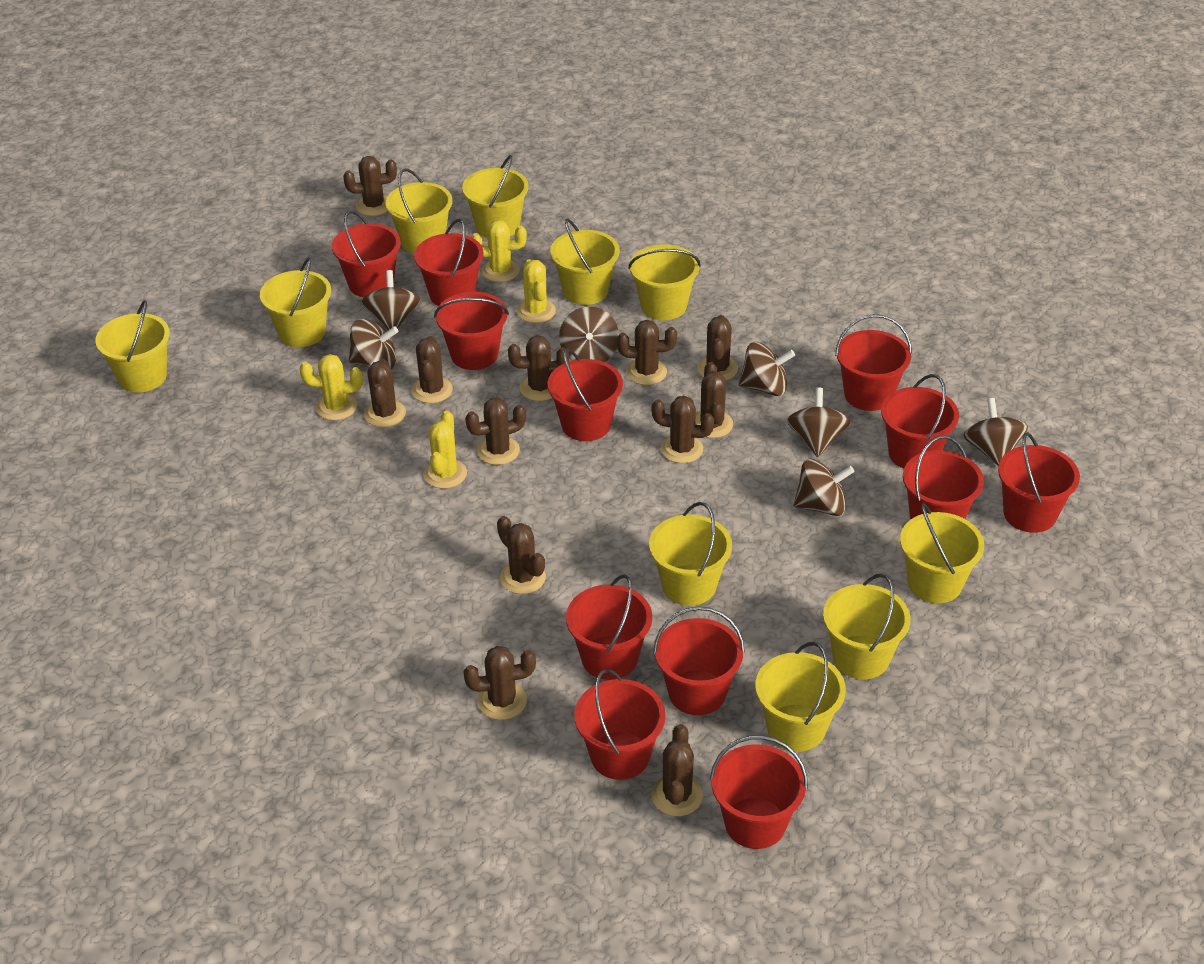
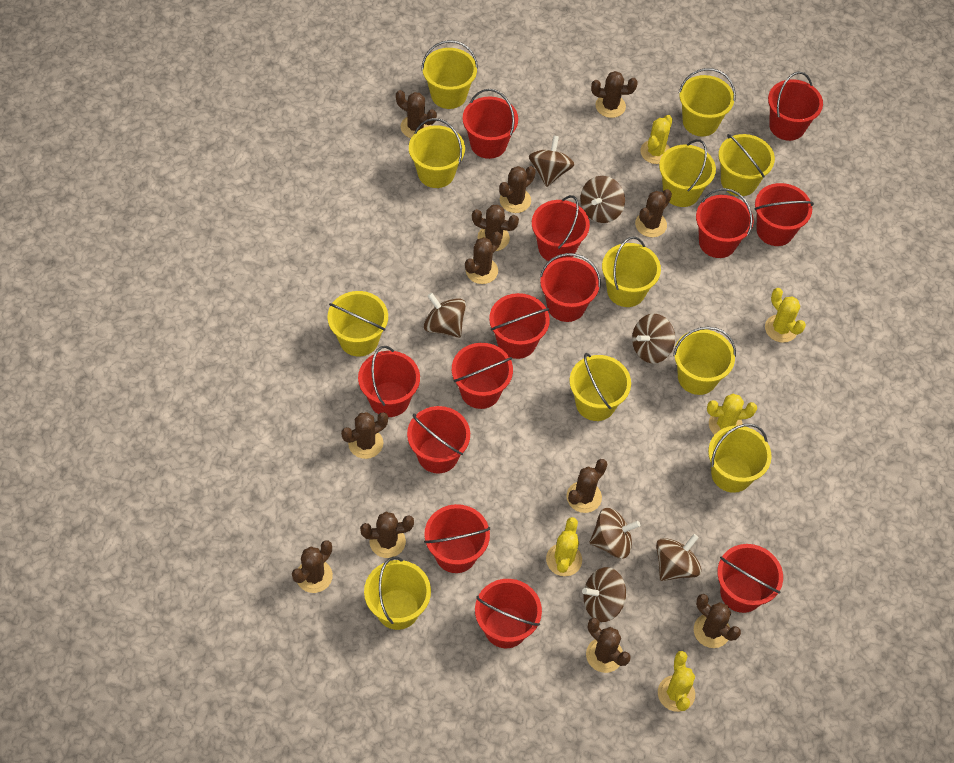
red bucket: 12 -> 13
yellow bucket: 10 -> 11
yellow cactus: 4 -> 5

